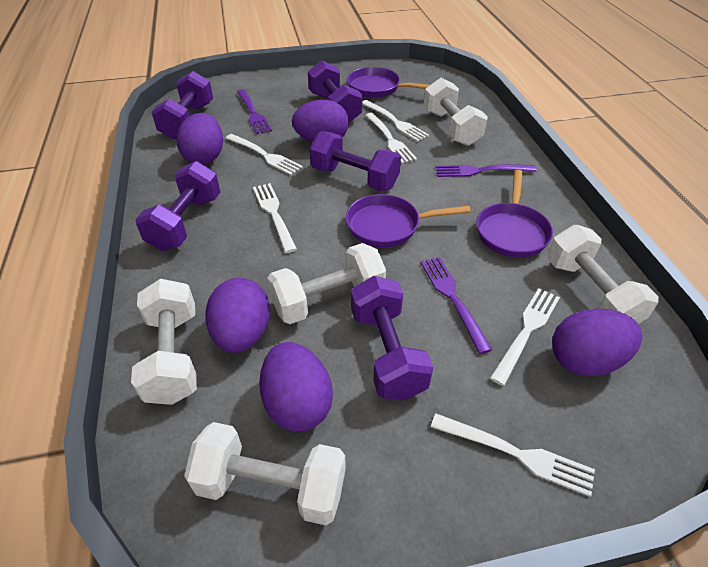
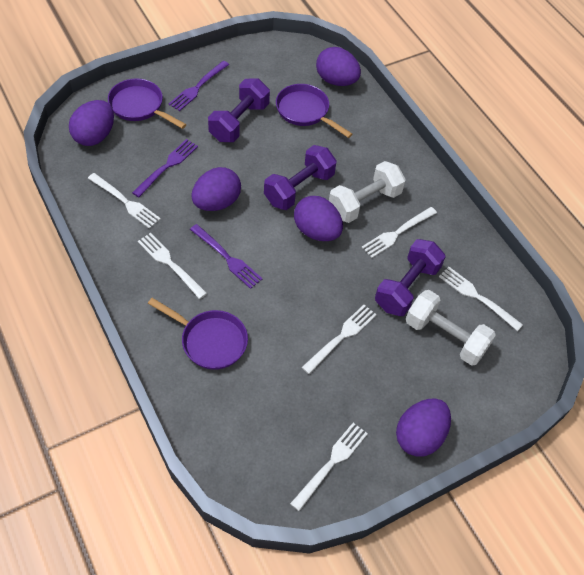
purple dumbbell: 5 -> 3
white dumbbell: 5 -> 2

